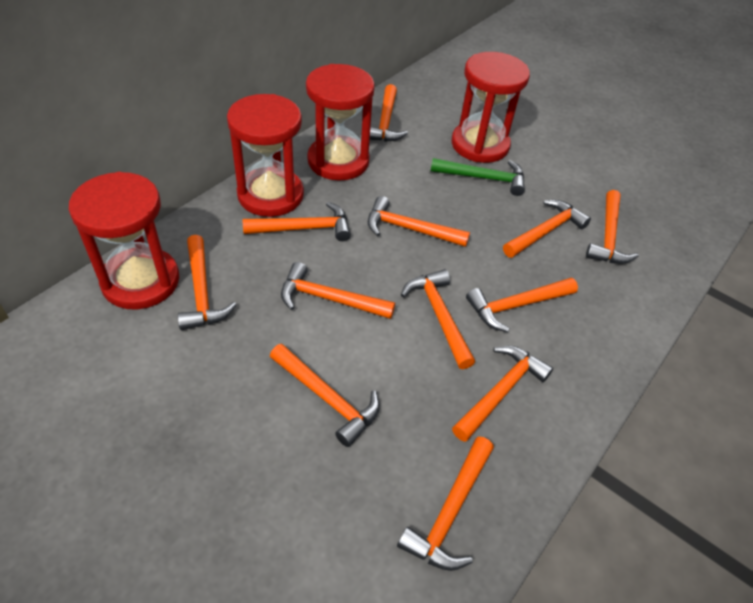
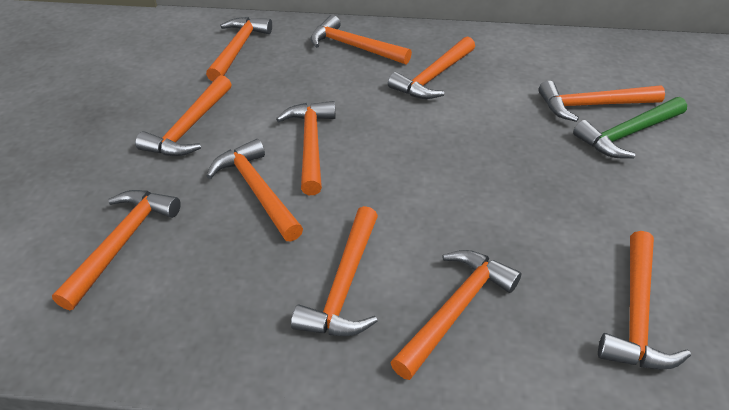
orange hammer: 12 -> 11
red hourglass: 4 -> 0

